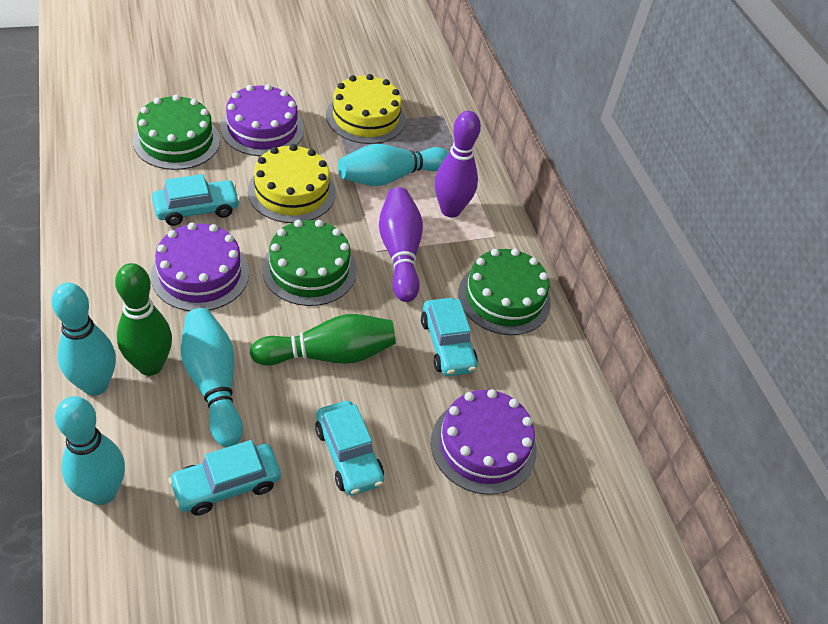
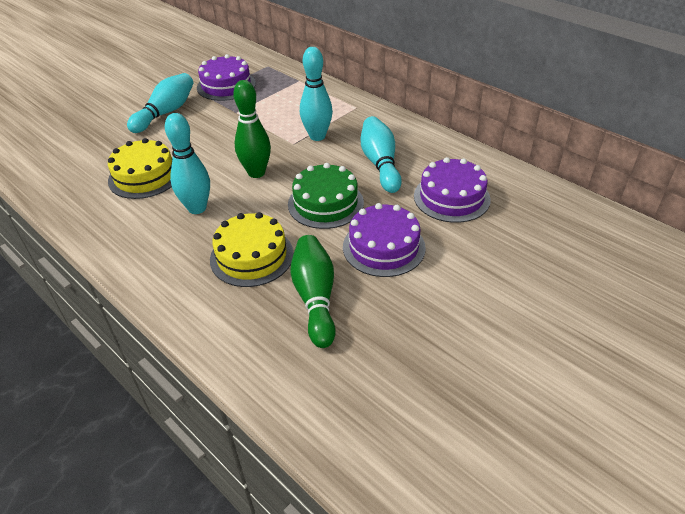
green cake: 3 -> 1
purple bowling pin: 2 -> 0
turquoise car: 4 -> 0

